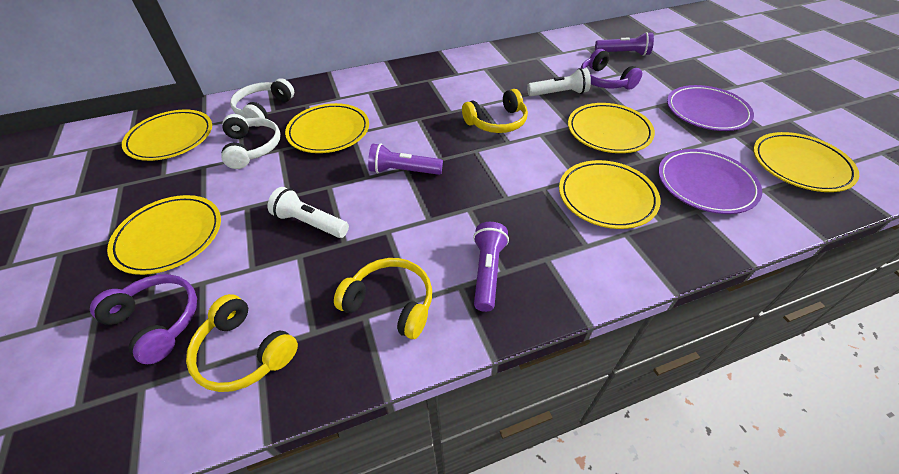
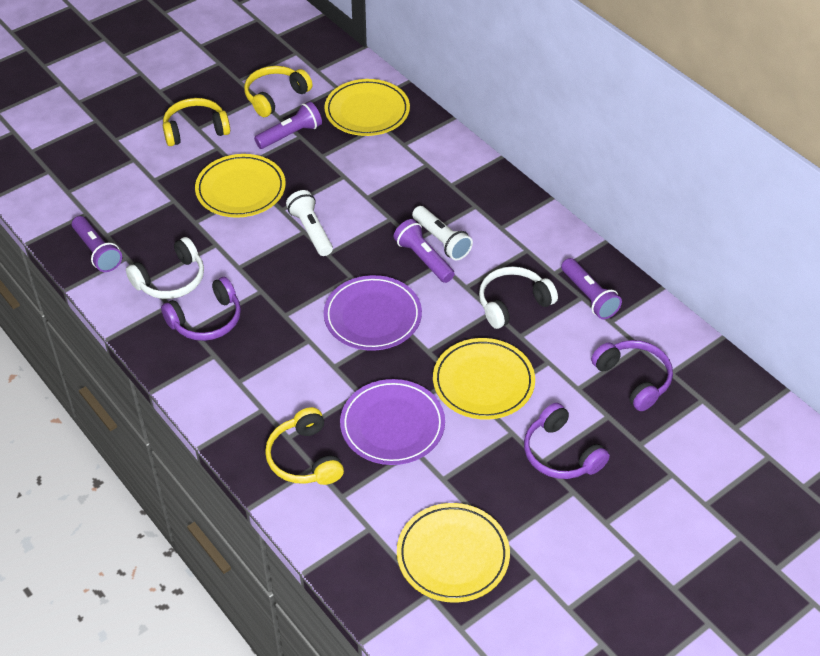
purple flashlight: 3 -> 4
purple headphones: 2 -> 3
yellow plate: 6 -> 4

